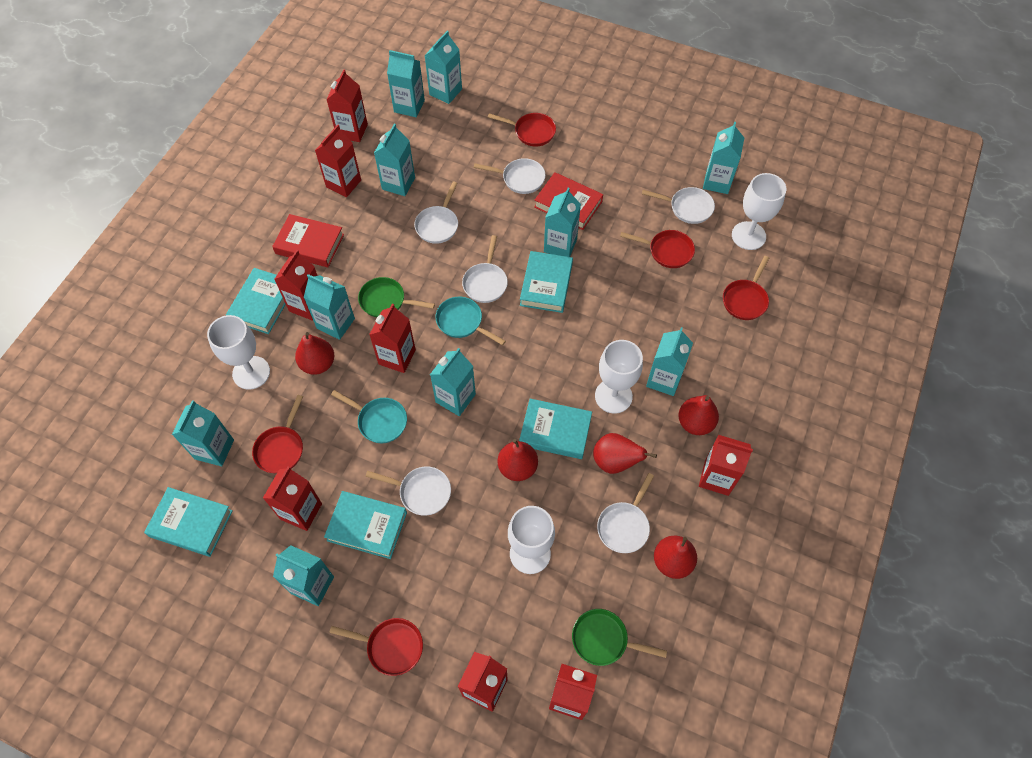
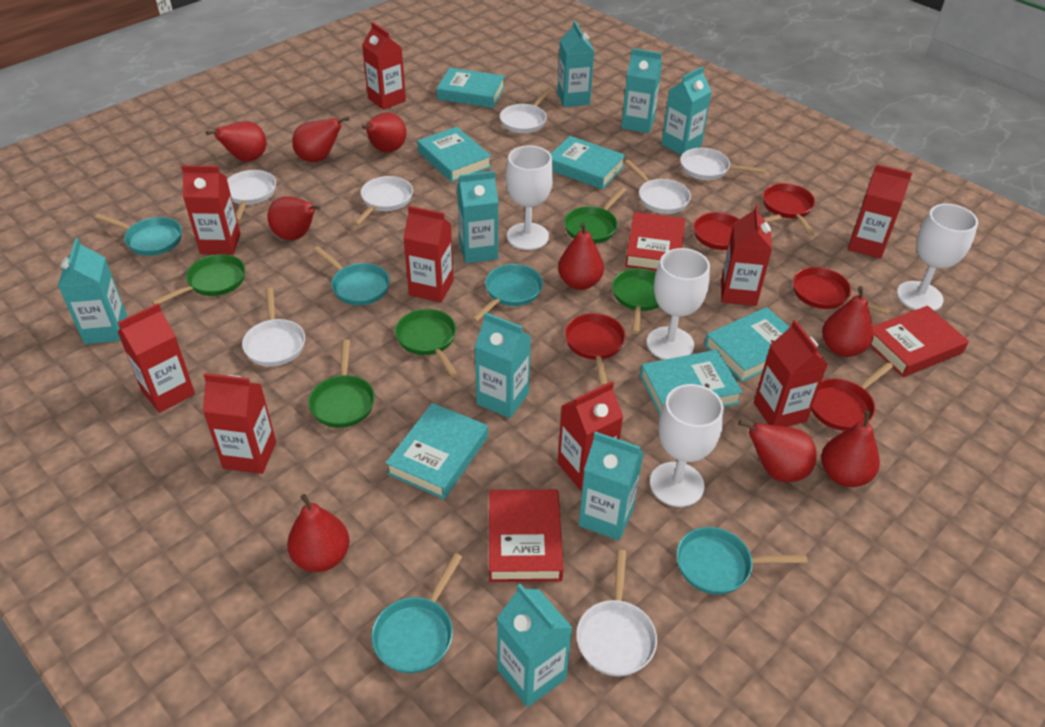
green pan: 2 -> 5
red book: 2 -> 3
red carton: 8 -> 9
red pear: 5 -> 9
turquoise book: 5 -> 6
turquoise carton: 10 -> 8
turquoise pan: 2 -> 5
white pan: 6 -> 7

